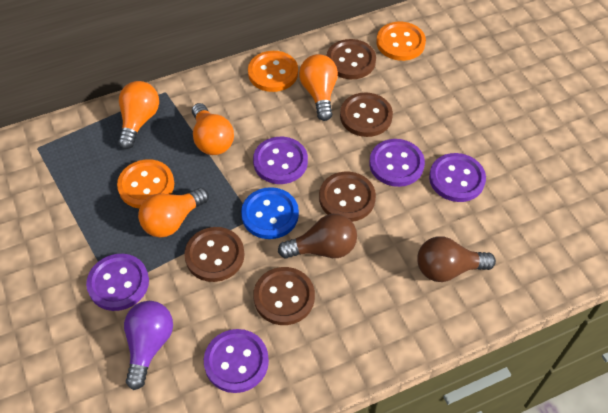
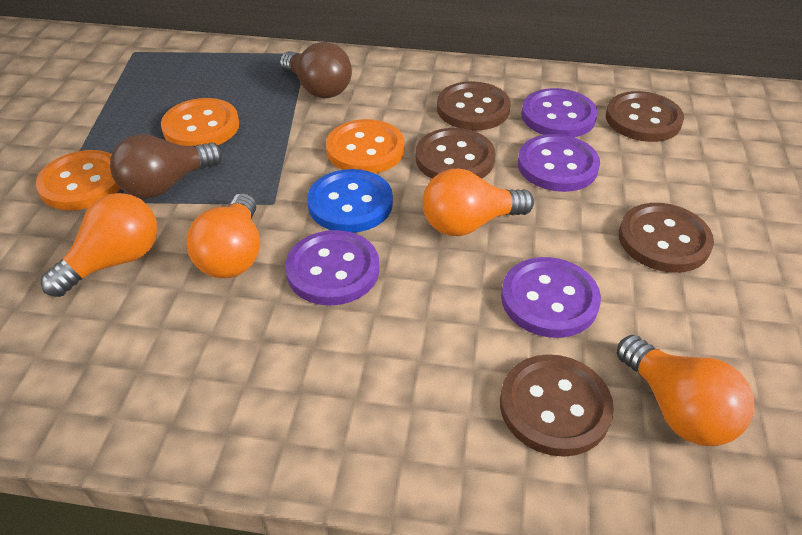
purple button: 5 -> 4
purple light bulb: 1 -> 0

